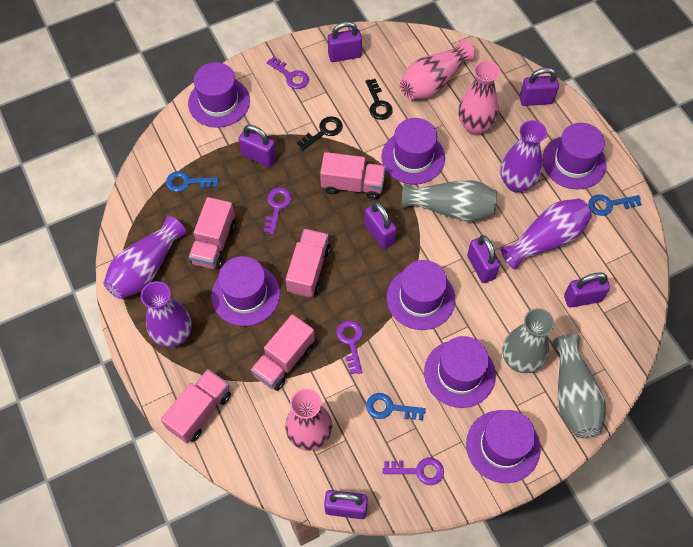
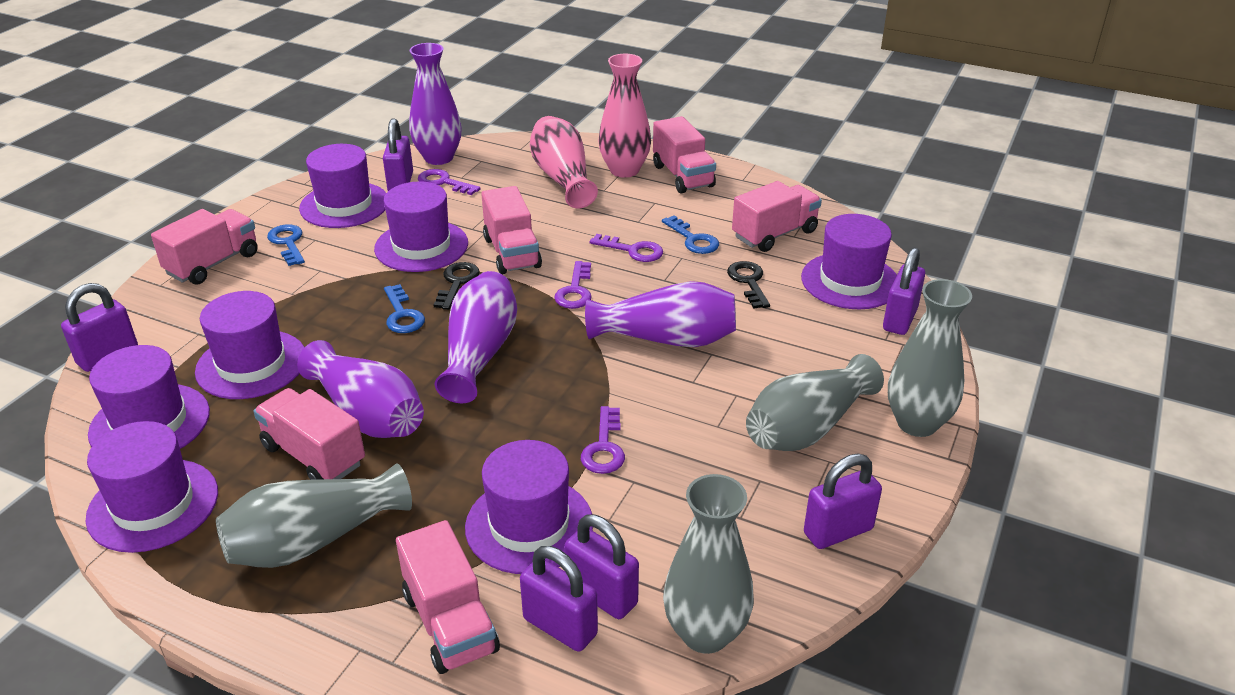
grey vase: 3 -> 4
pink truck: 5 -> 6
pink vase: 3 -> 2
purple padlock: 7 -> 6

